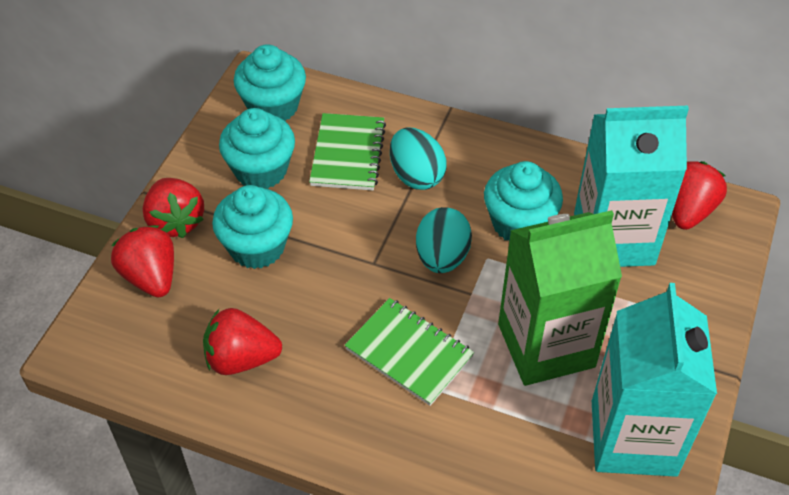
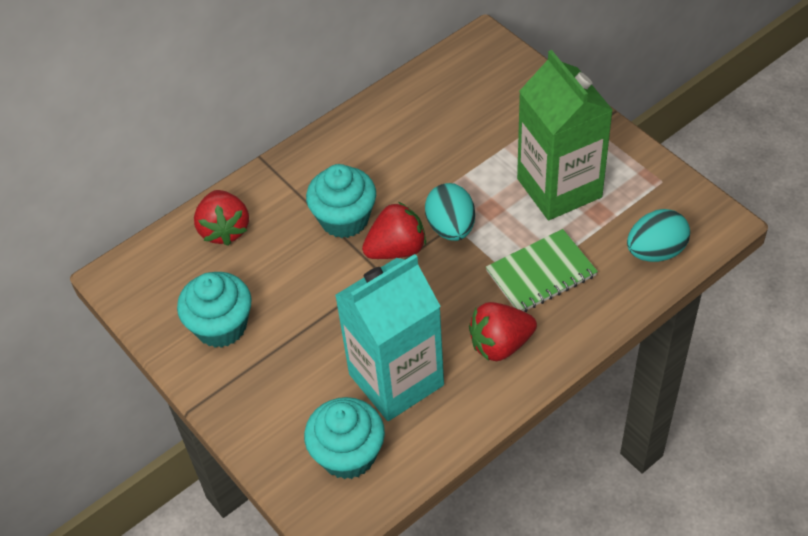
green notebook: 2 -> 1
red strawberry: 4 -> 3
turquoise carton: 2 -> 1
turquoise cupcake: 4 -> 3

